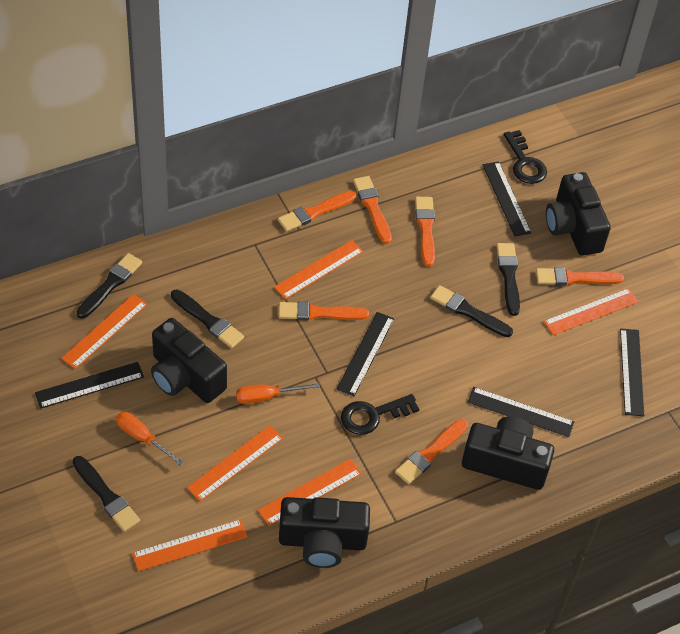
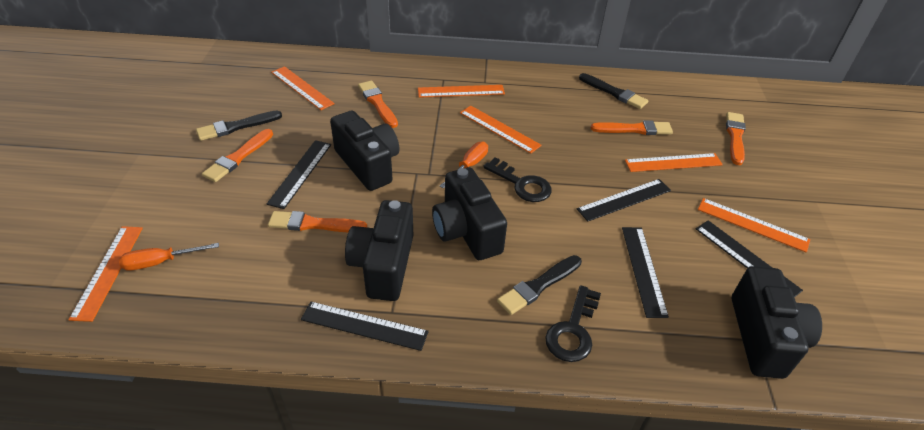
black brush: 5 -> 3
orange brush: 6 -> 5

